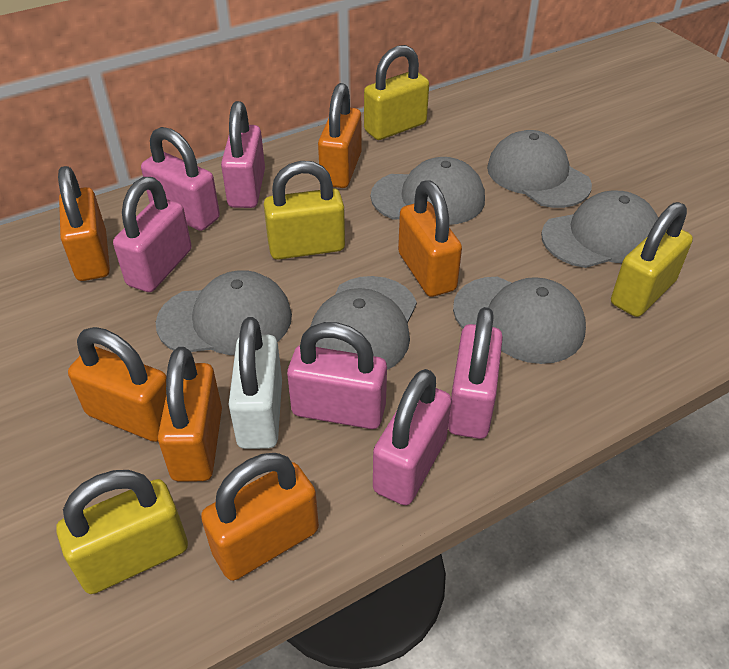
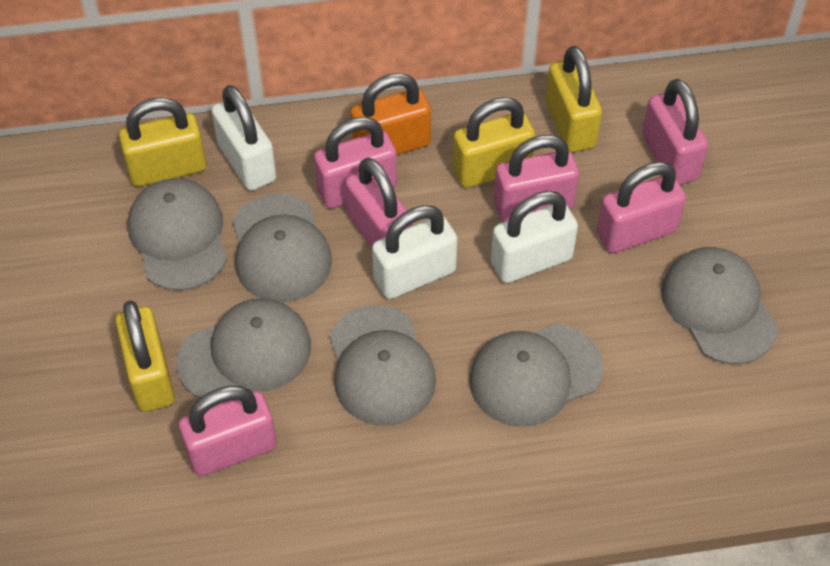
orange padlock: 6 -> 1
white padlock: 1 -> 3

